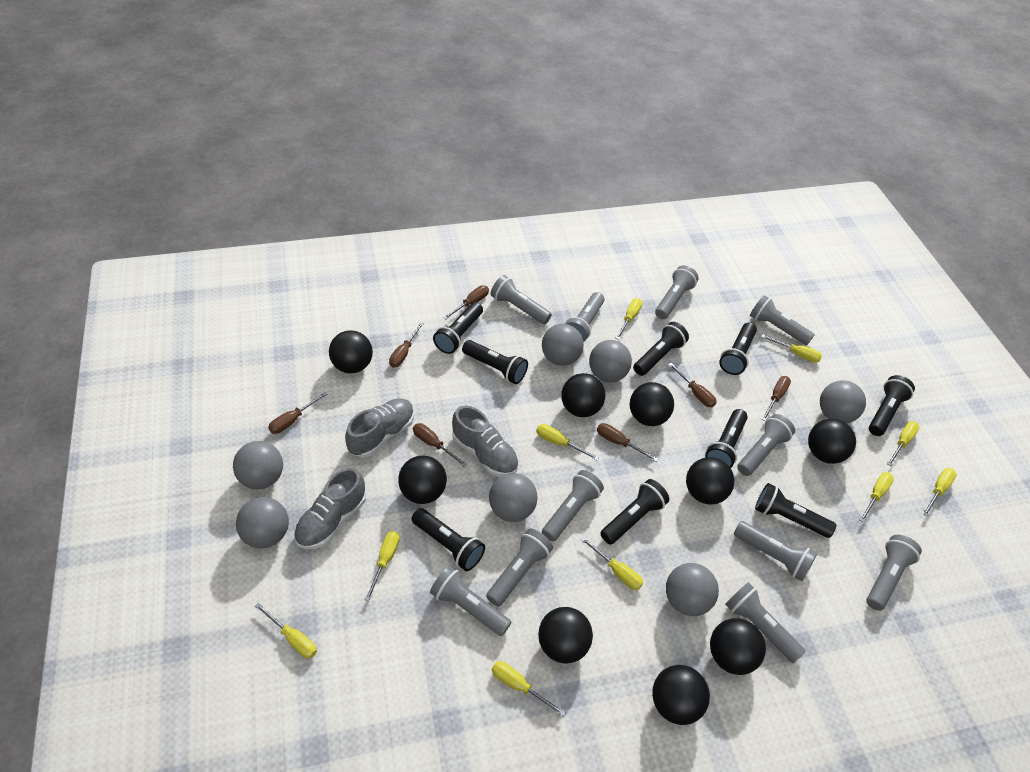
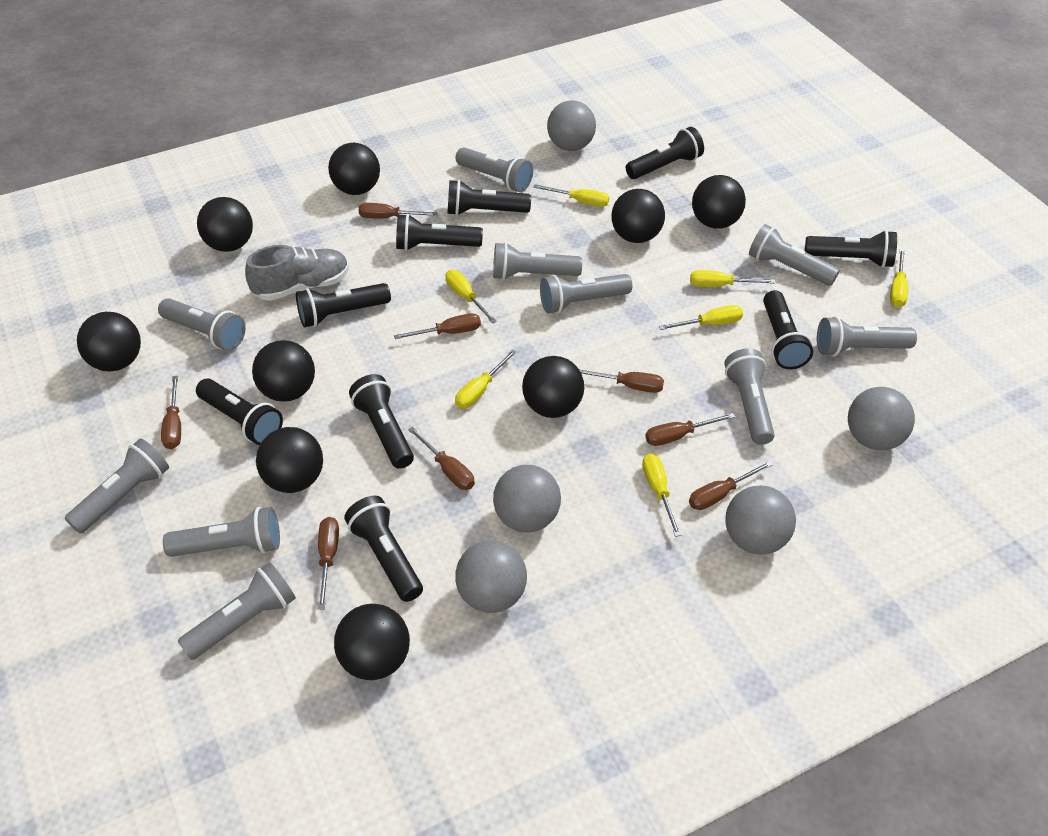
brown screwdriver: 7 -> 8
grey ball: 7 -> 5
grey flashlight: 11 -> 10
grey shoe: 3 -> 1
yellow screwdriver: 10 -> 7

